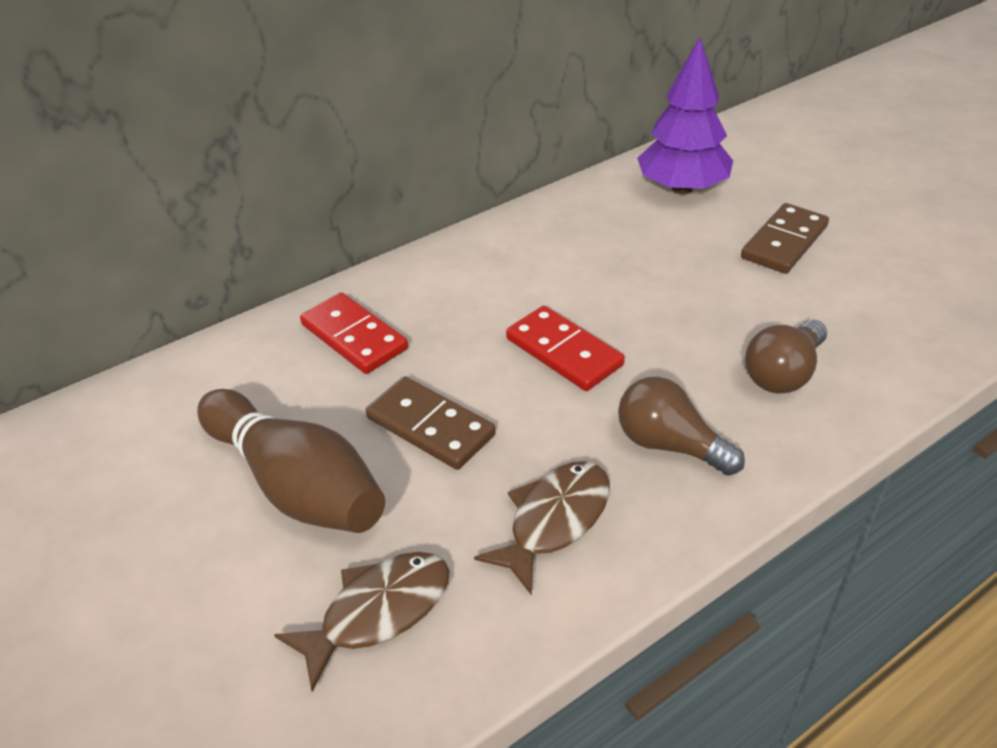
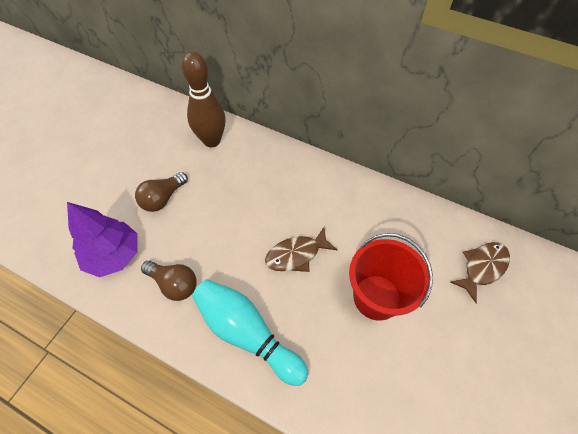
brown domino: 2 -> 0
red bucket: 0 -> 1
red domino: 2 -> 0
turquoise bowling pin: 0 -> 1

